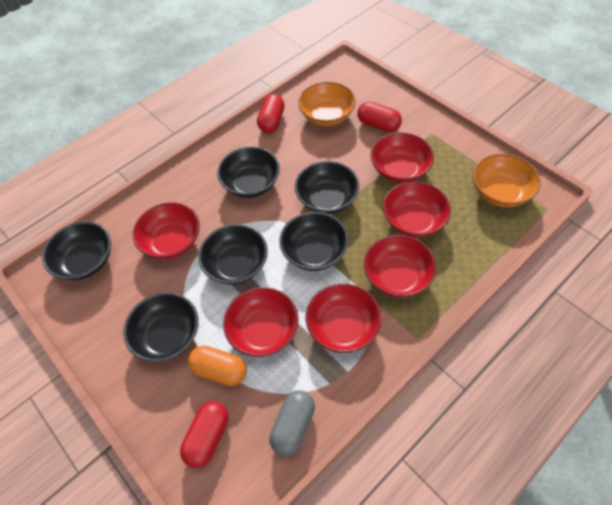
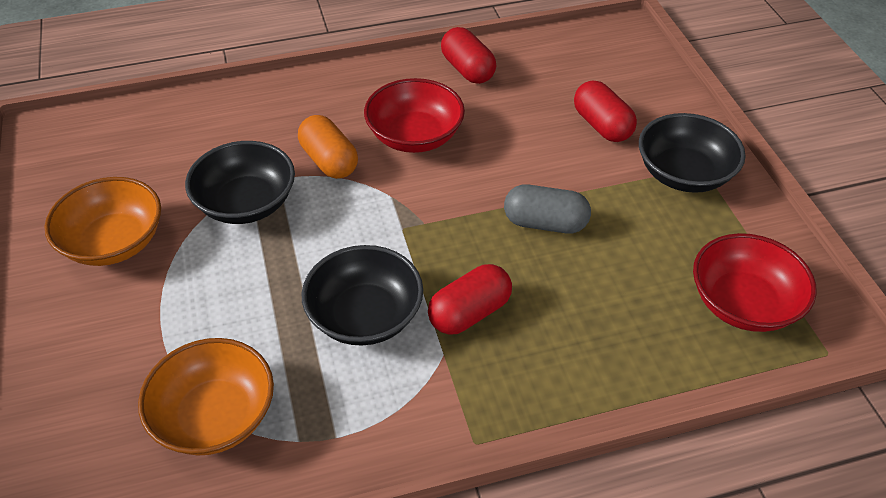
black bowl: 6 -> 3
red bowl: 6 -> 2

